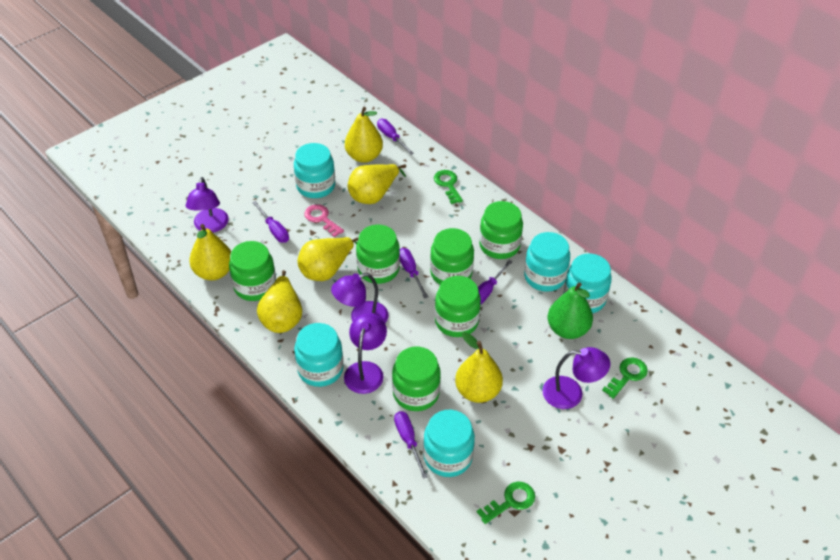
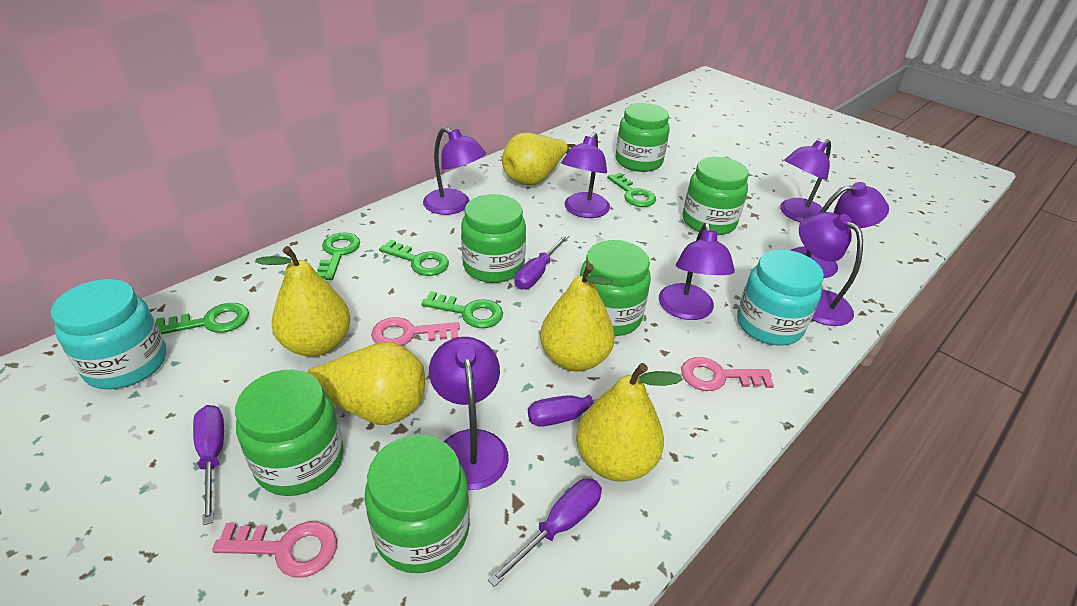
green key: 3 -> 5
green pear: 1 -> 0
pink key: 1 -> 3
purple lamp: 4 -> 7
purple screwdriver: 5 -> 4
turquoise jar: 5 -> 2
yellow pear: 6 -> 5

